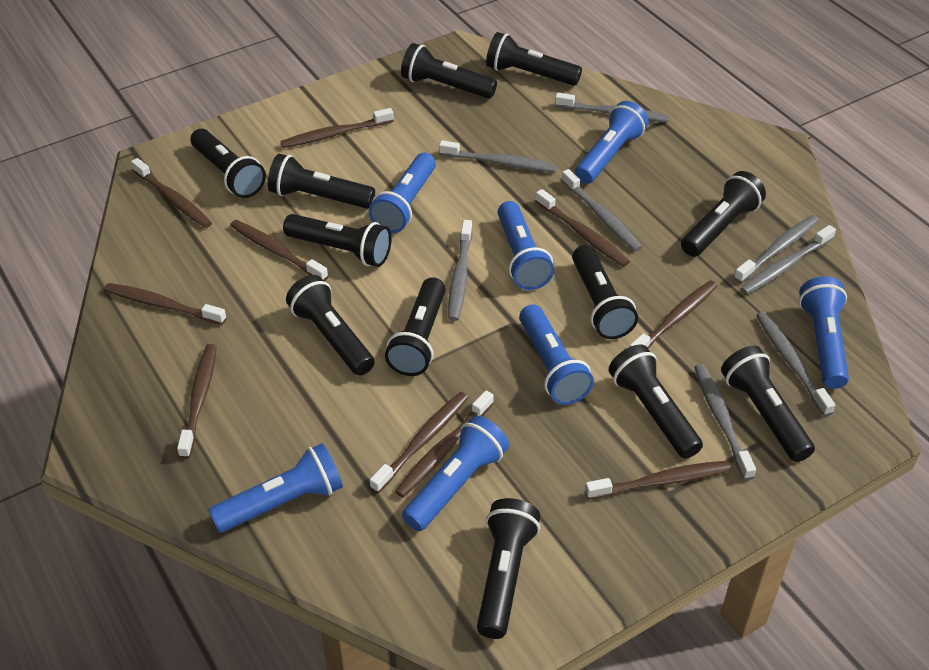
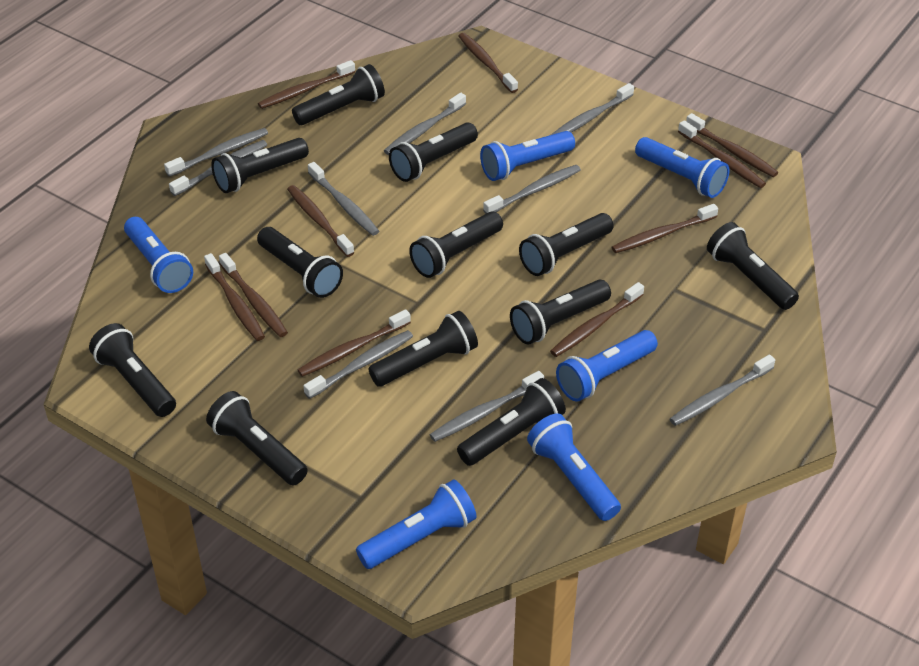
blue flashlight: 7 -> 6
grey toothbrush: 8 -> 9

